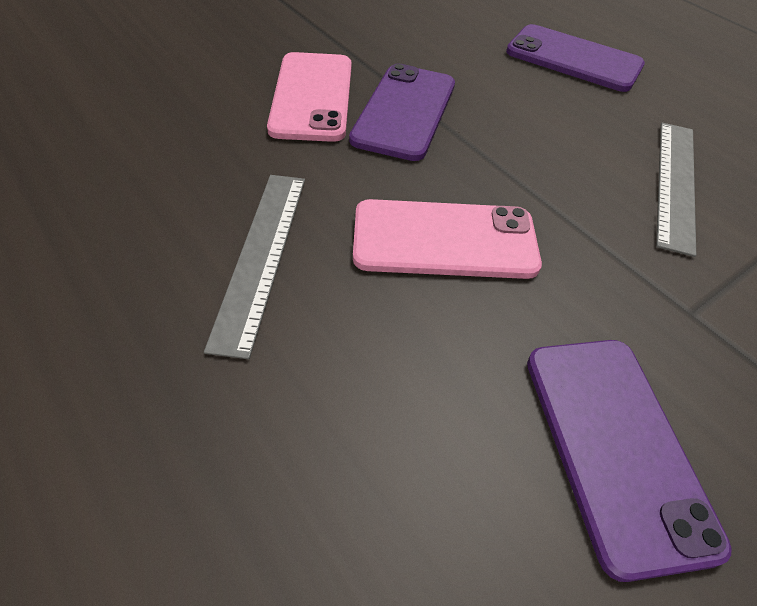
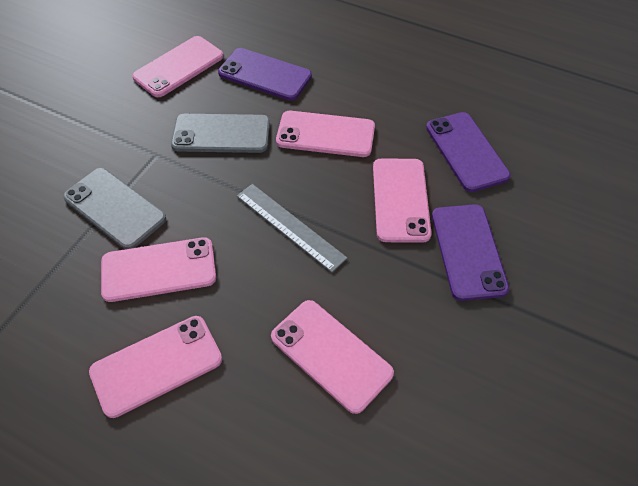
grey phone: 0 -> 2
grey ruler: 2 -> 1
pink phone: 2 -> 6

